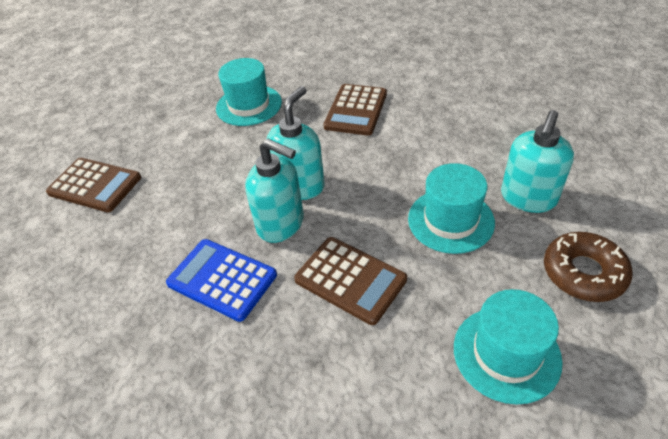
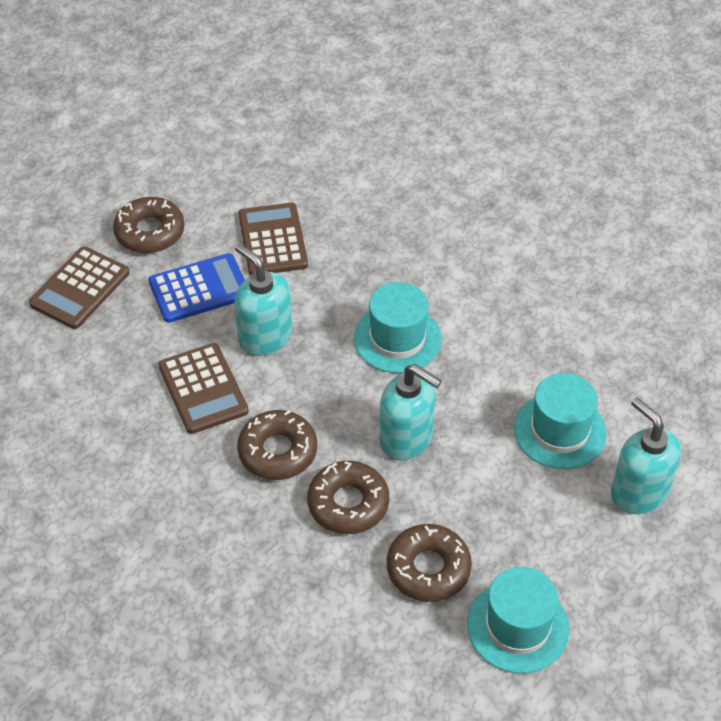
brown donut: 1 -> 4

